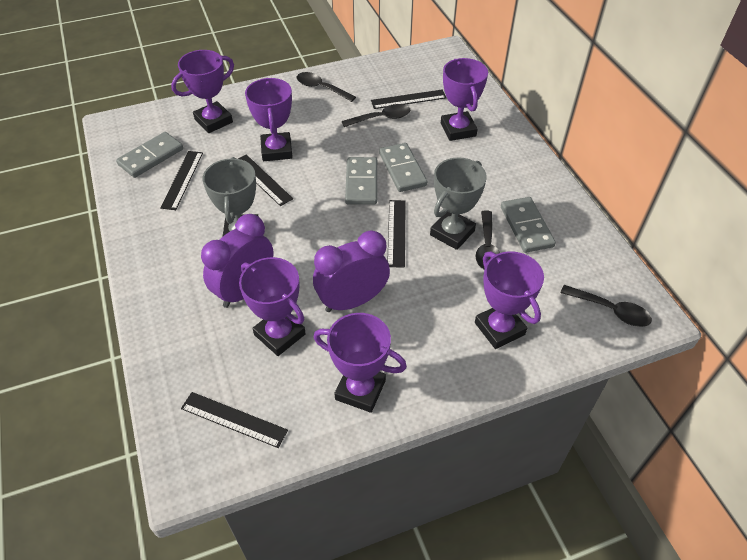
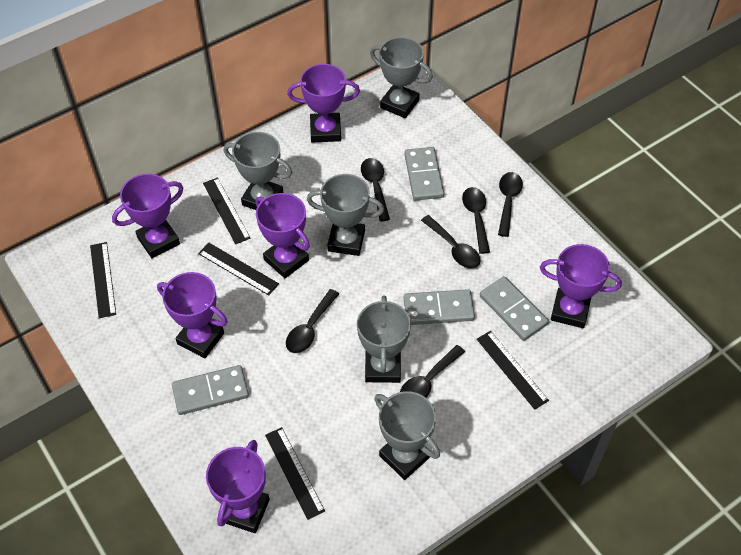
black spoon: 4 -> 6
grey trophy: 2 -> 5
purple clock: 2 -> 0

